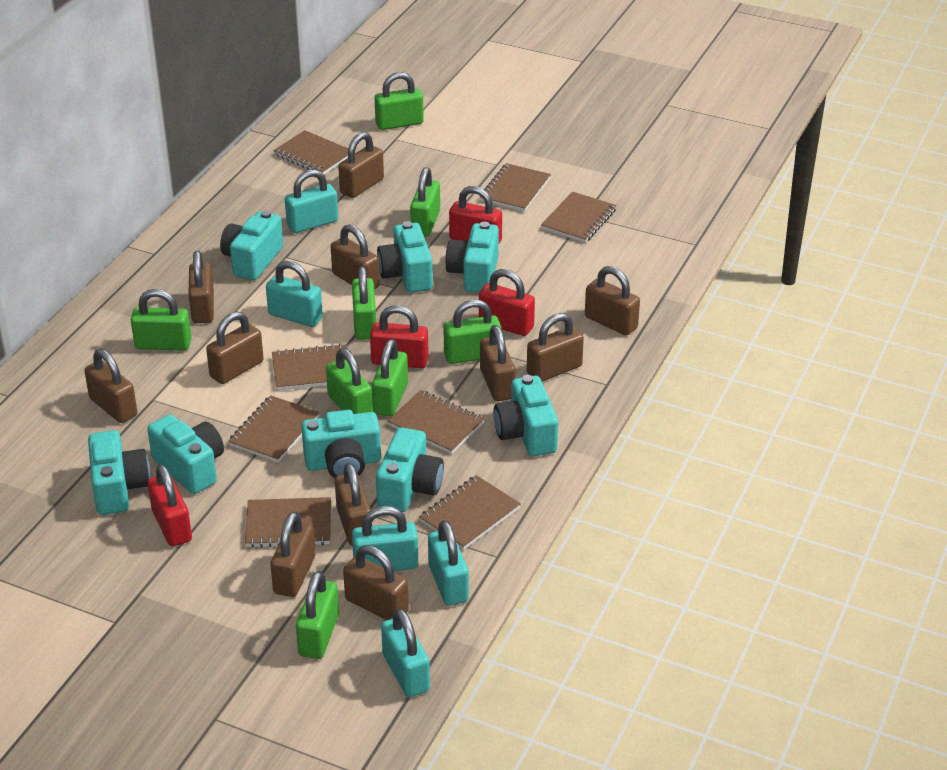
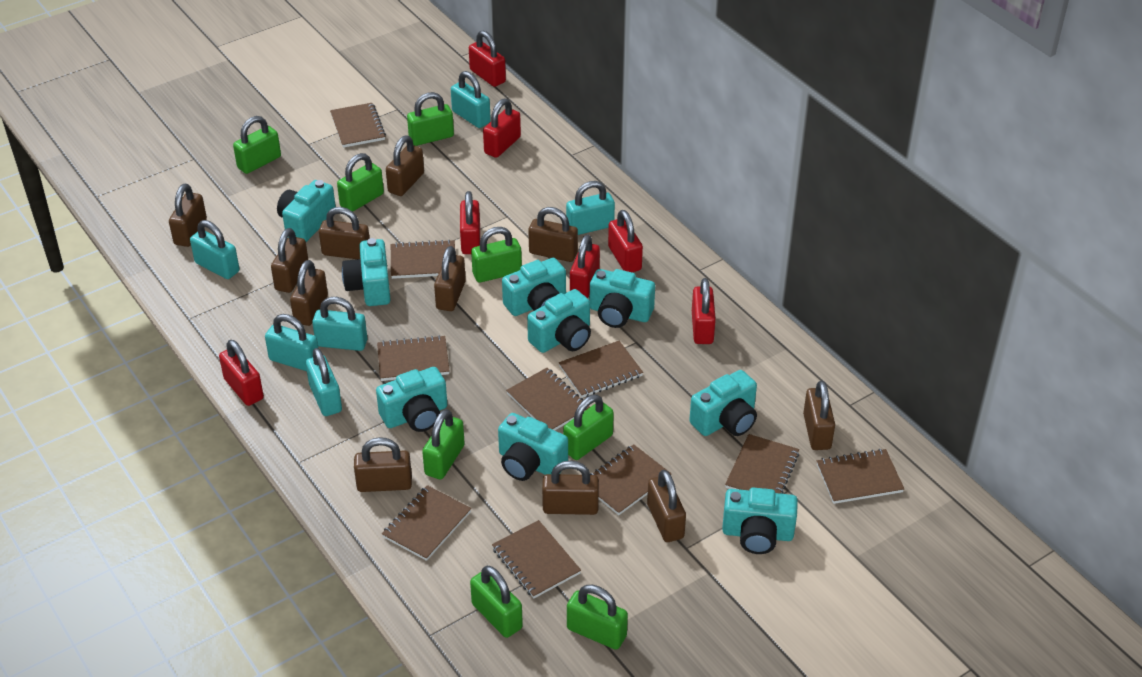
brown notebook: 8 -> 10
red padlock: 4 -> 7
turquoise camera: 8 -> 9
turquoise padlock: 5 -> 6

